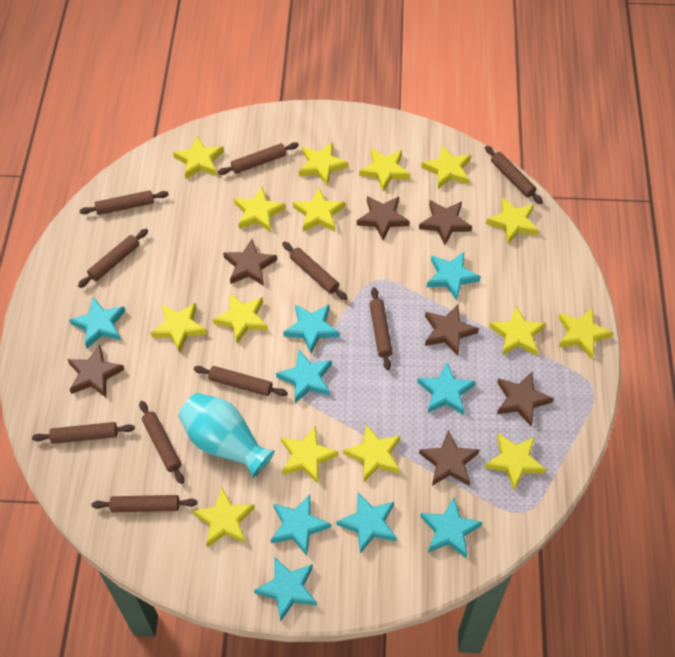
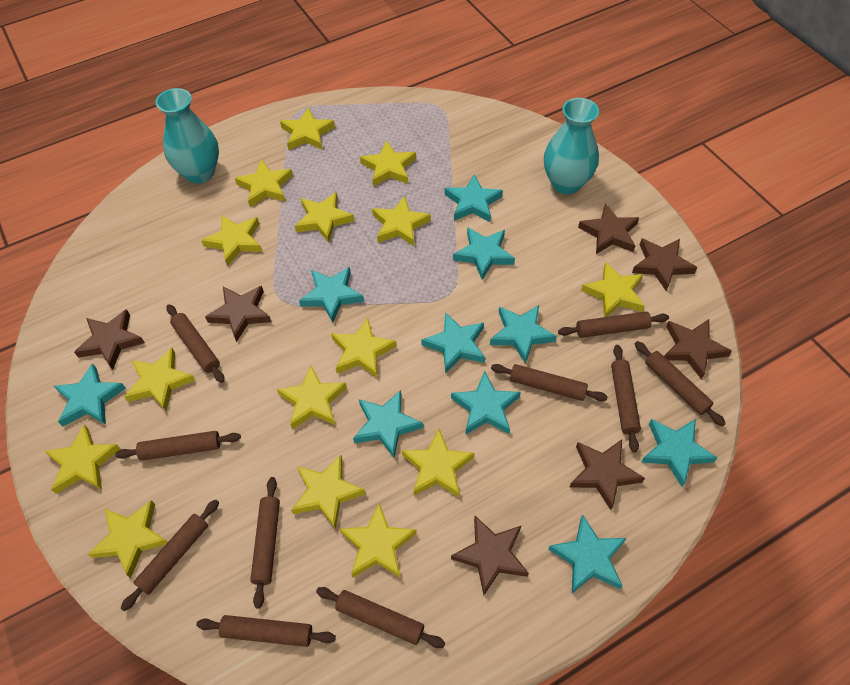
turquoise star: 9 -> 10
turquoise vase: 1 -> 2

